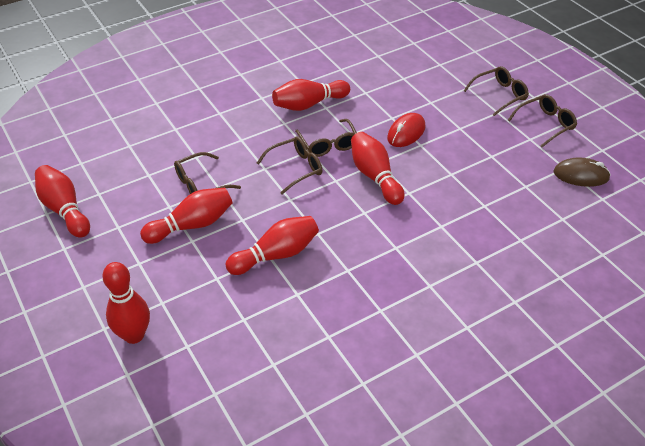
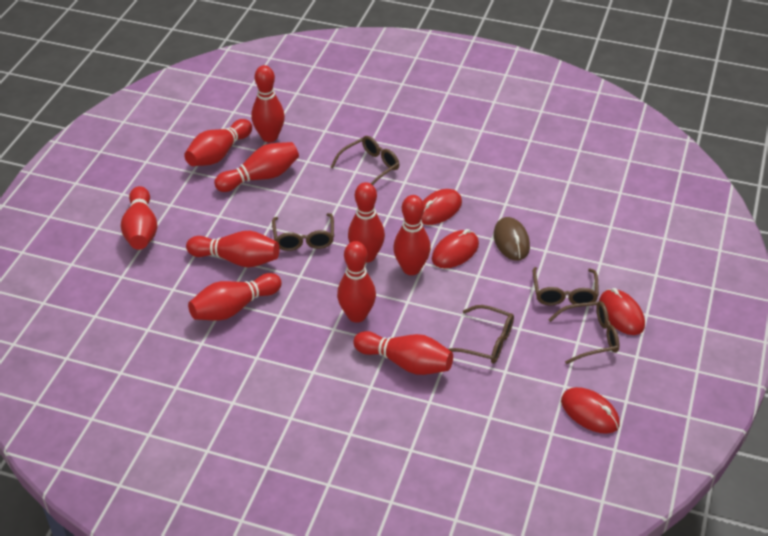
red bowling pin: 6 -> 10
red mouse: 1 -> 4

